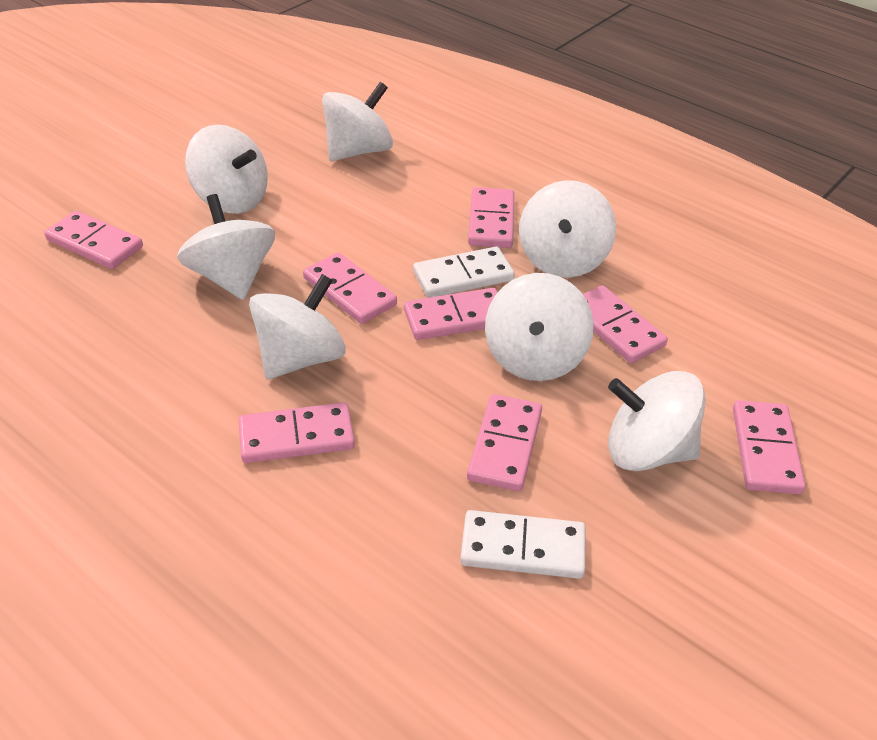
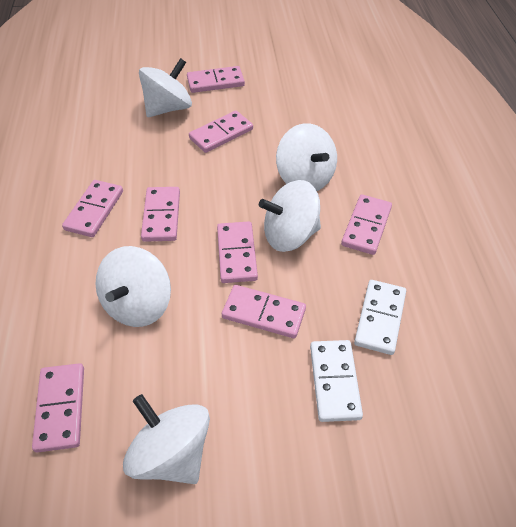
white spinning top: 7 -> 5

